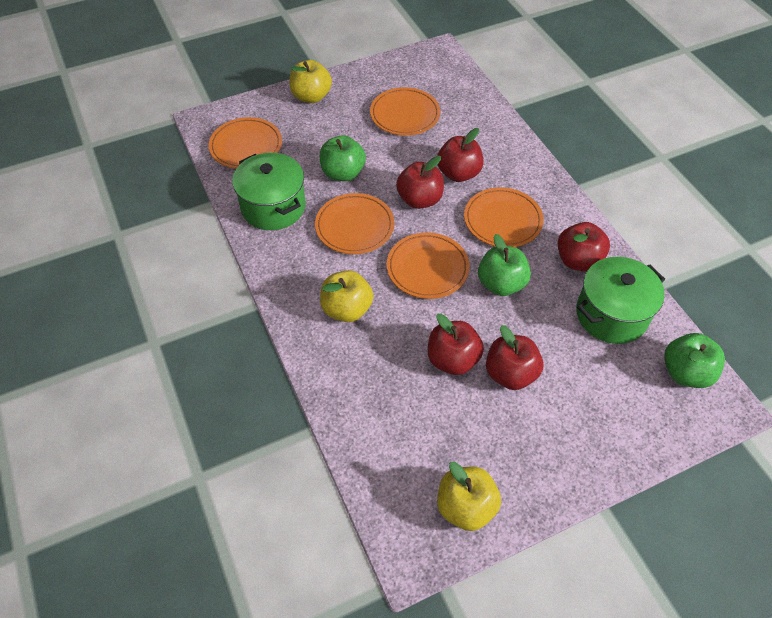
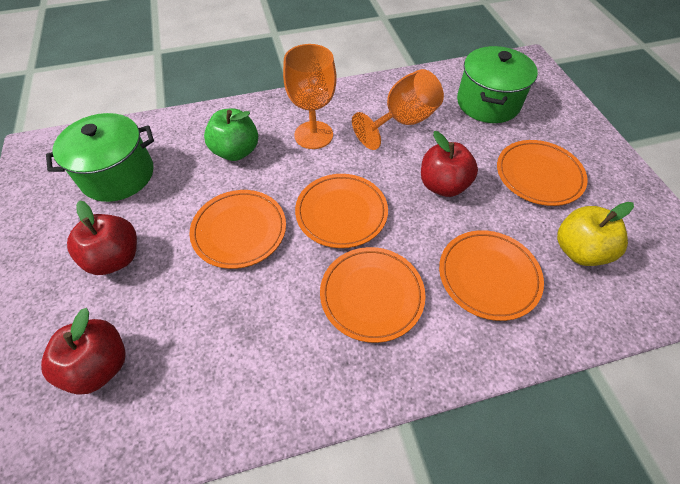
green apple: 3 -> 1
orange goblet: 0 -> 2
red apple: 5 -> 3
yellow apple: 3 -> 1

